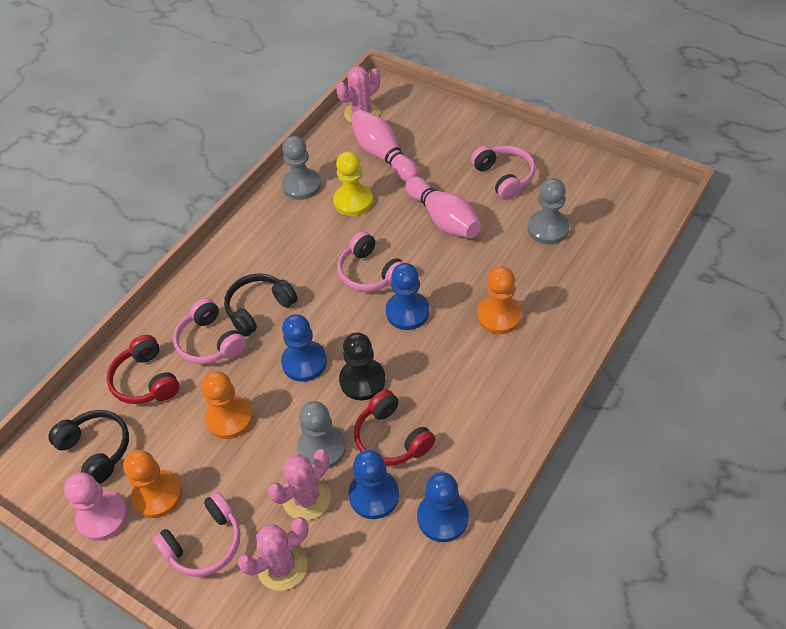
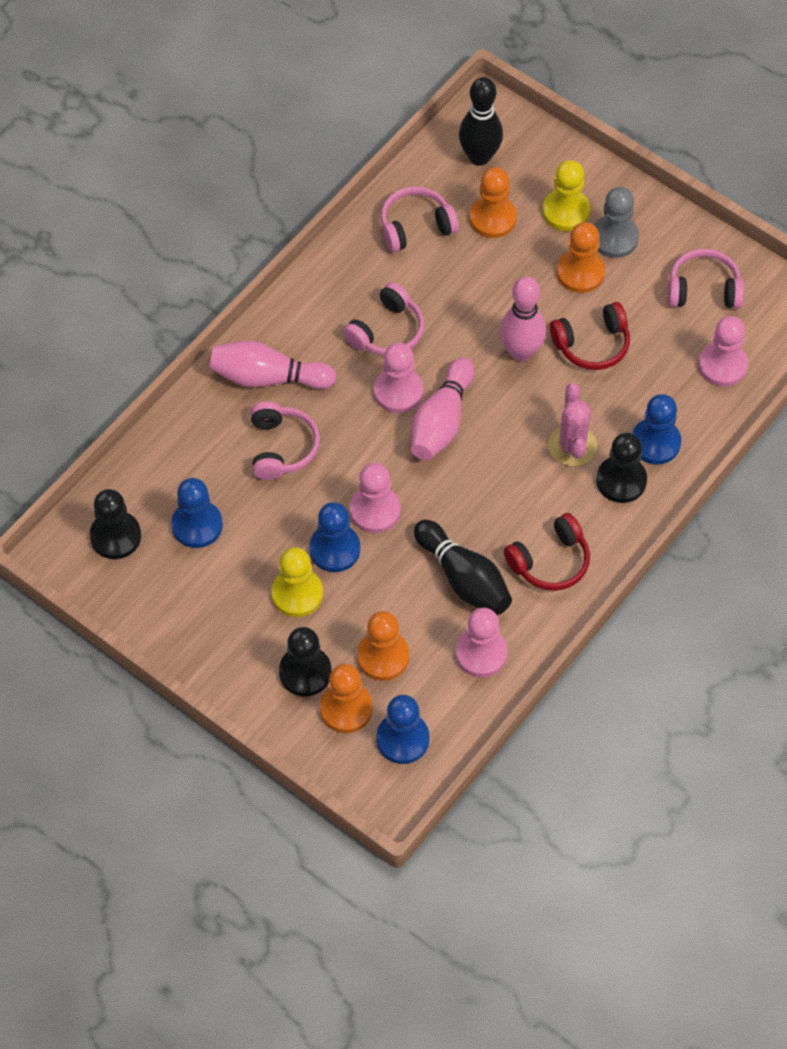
black bowling pin: 0 -> 2
black headphones: 2 -> 0
black pawn: 1 -> 3
grey pawn: 3 -> 1
orange pawn: 3 -> 4
pink bowling pin: 2 -> 3
pink cactus: 3 -> 1
pink pawn: 1 -> 4
yellow pawn: 1 -> 2

